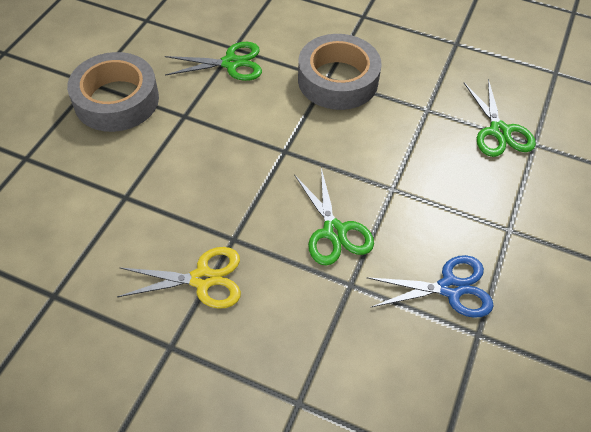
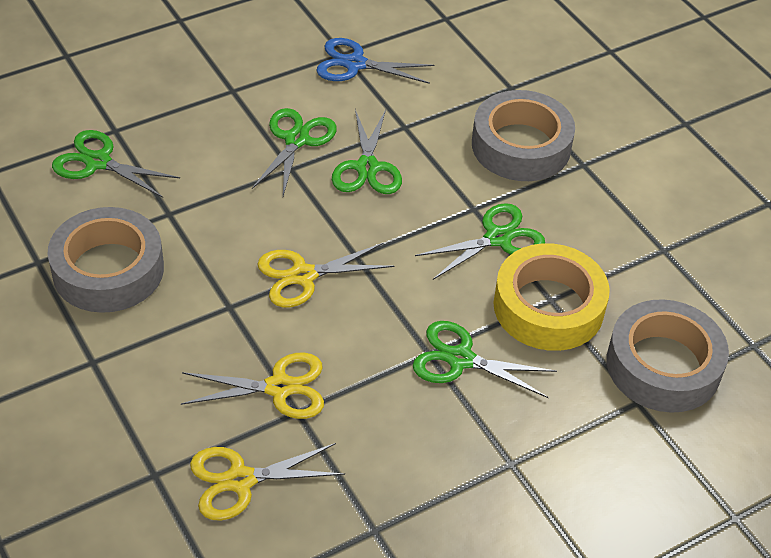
green scissors: 3 -> 5
grey tape: 2 -> 3
yellow scissors: 1 -> 3
yellow tape: 0 -> 1

